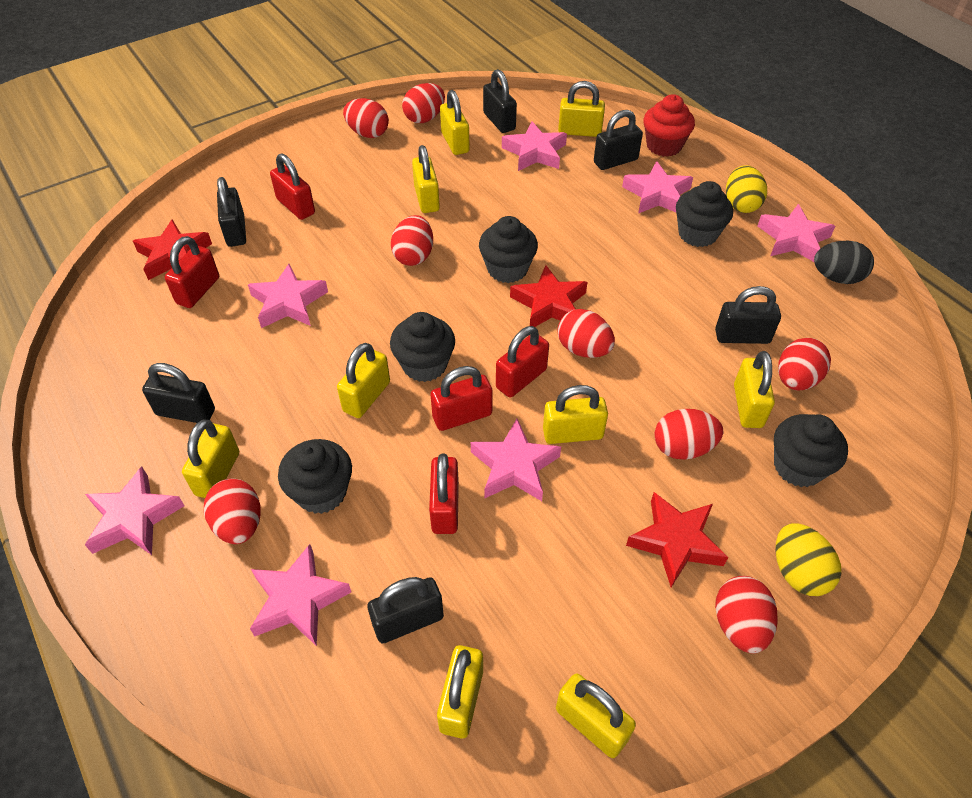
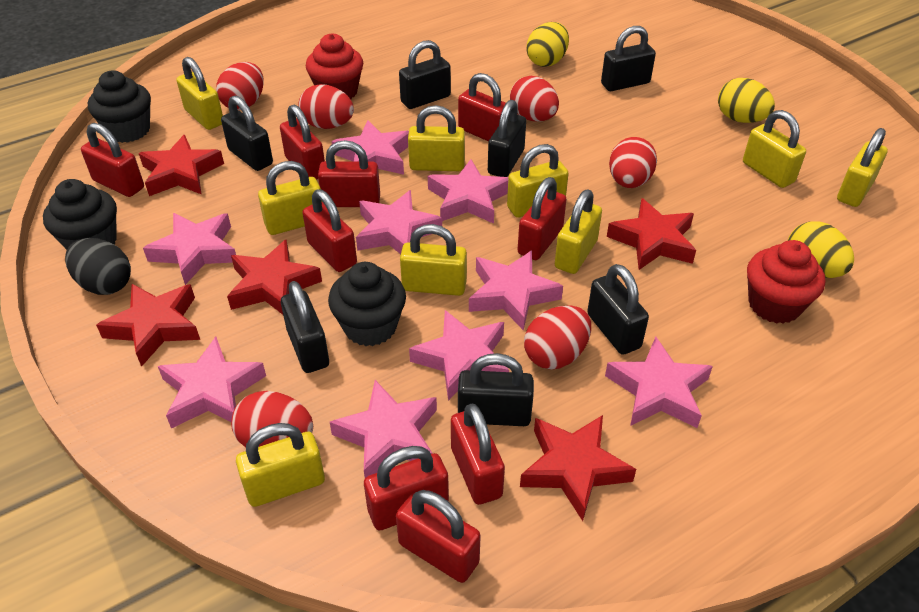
black cupcake: 5 -> 3
black padlock: 6 -> 7
pink star: 7 -> 9
red cupcake: 1 -> 2
red egg: 8 -> 6
red padlock: 5 -> 9
red star: 3 -> 5
yellow egg: 2 -> 3

